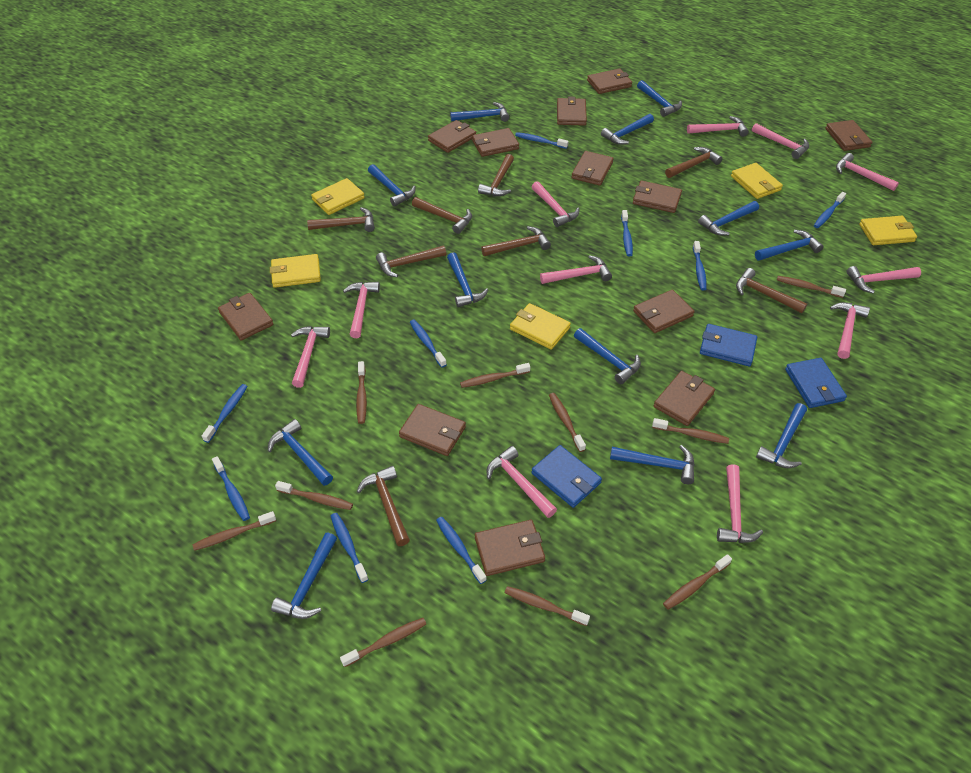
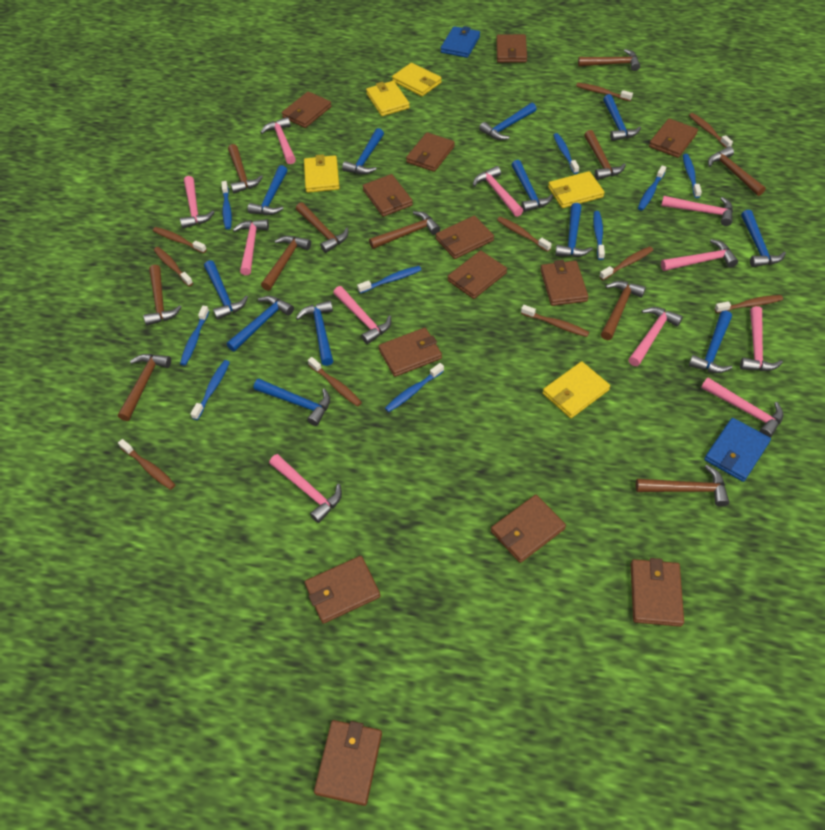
blue wallet: 3 -> 2
brown hammer: 8 -> 11
brown wallet: 12 -> 13

